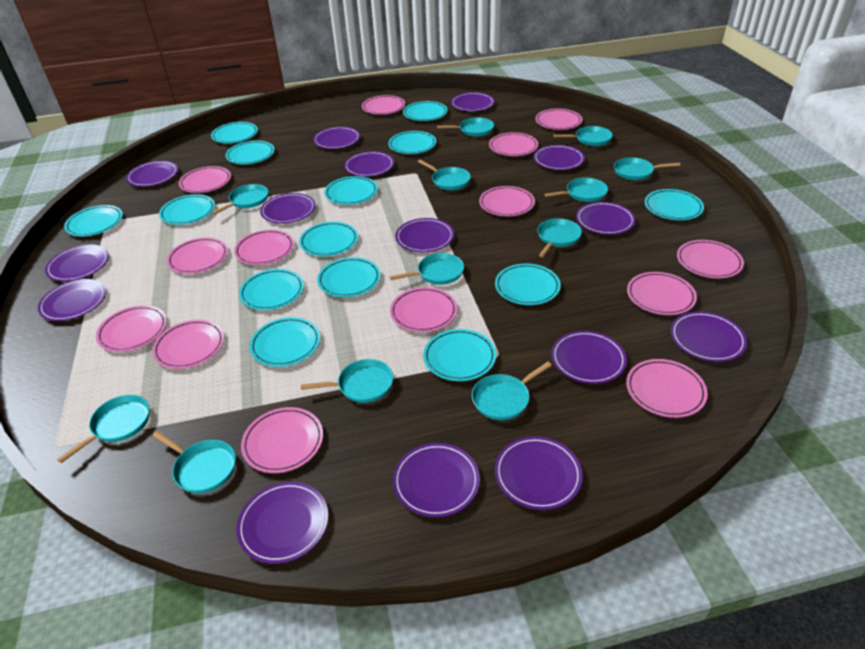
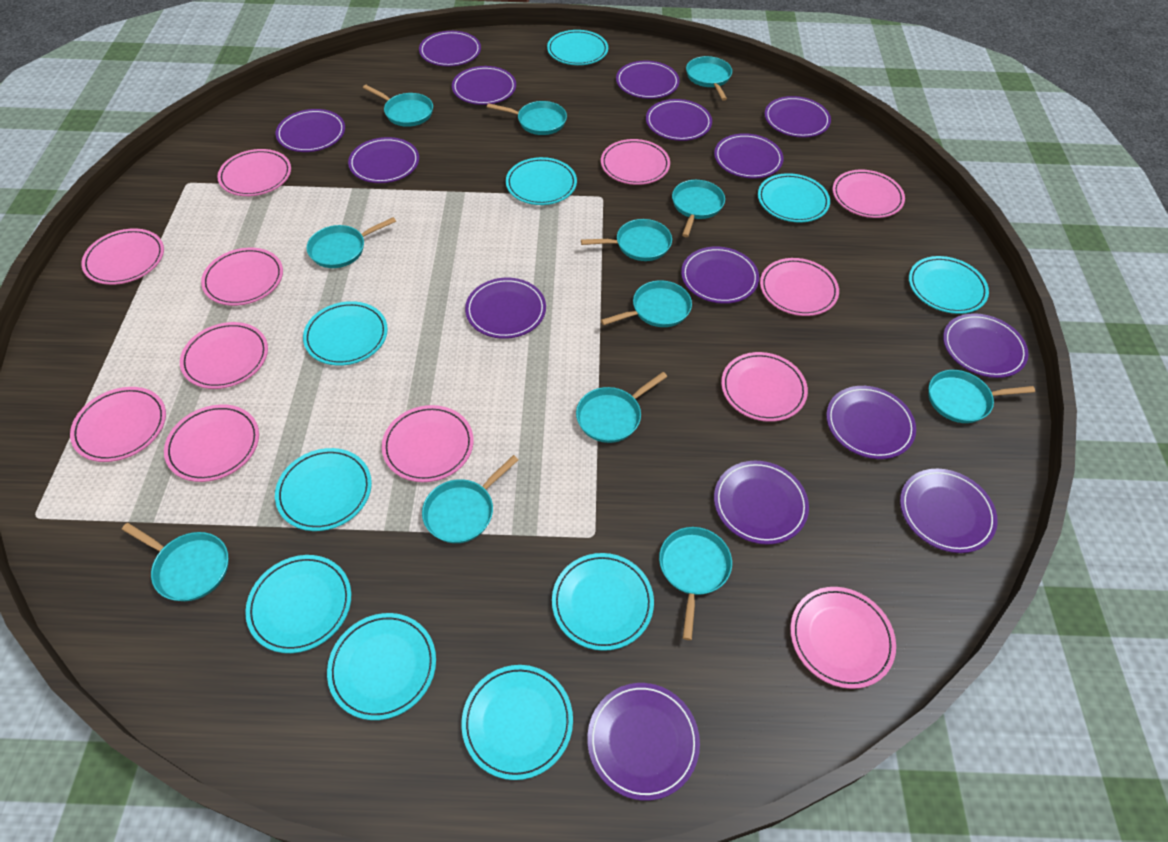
pink plate: 14 -> 12
turquoise plate: 14 -> 10

